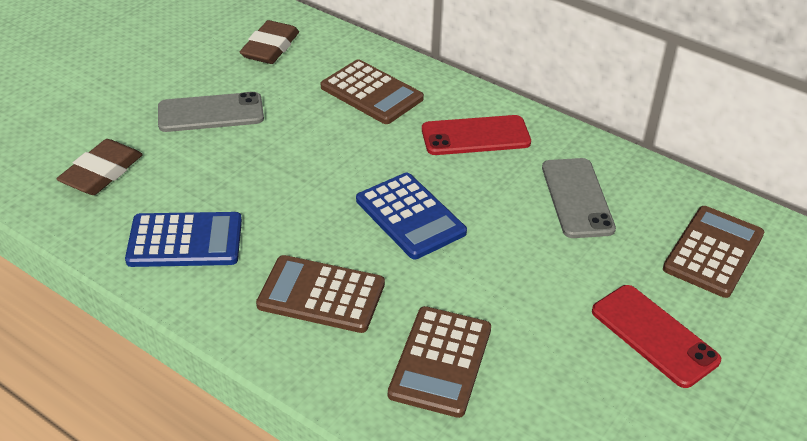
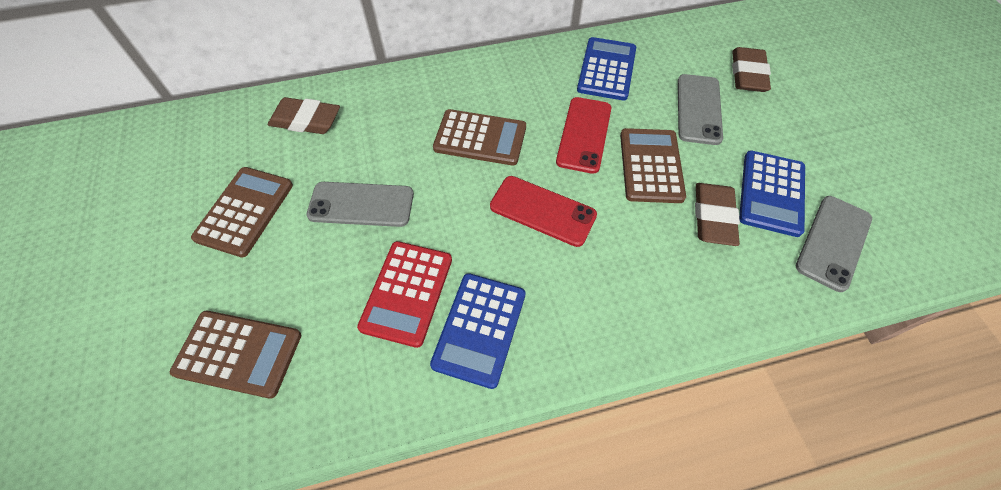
blue calculator: 2 -> 3
brown eraser: 2 -> 3
grey phone: 2 -> 3
red calculator: 0 -> 1

